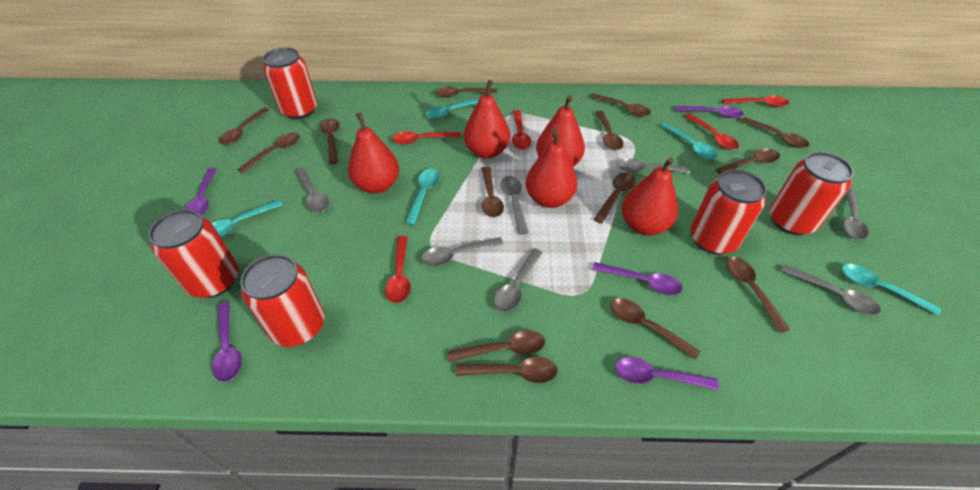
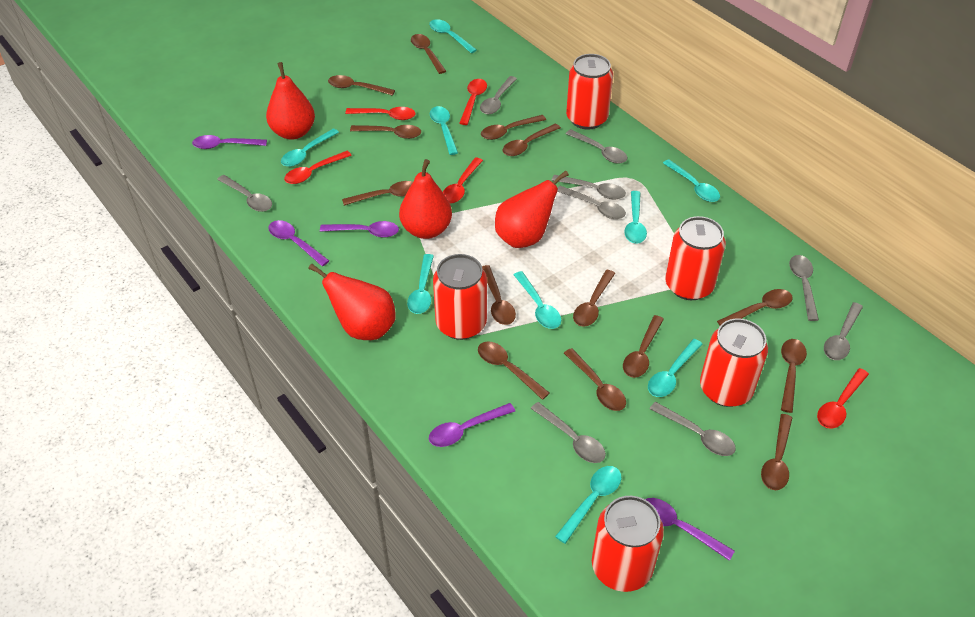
grey spoon: 7 -> 9
red pear: 5 -> 4
turquoise spoon: 5 -> 9

